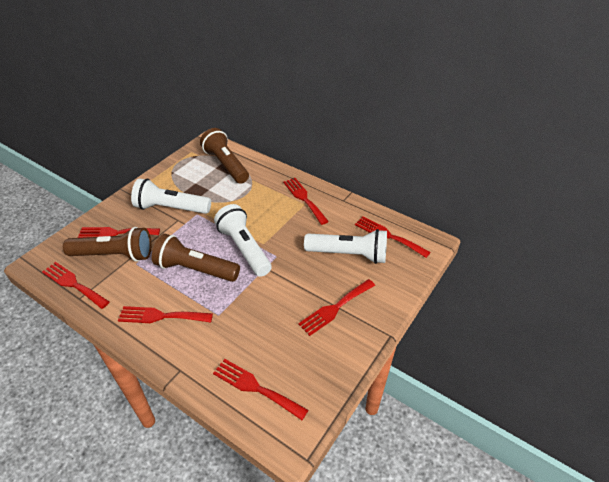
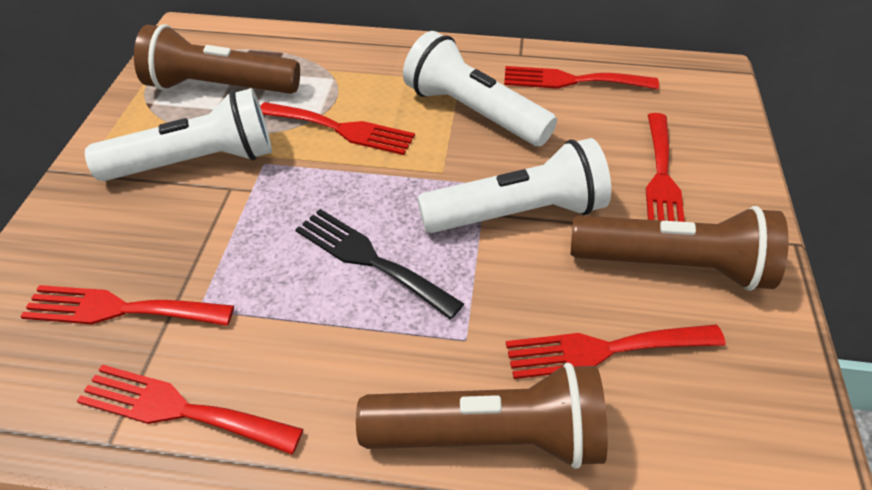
black fork: 0 -> 1
red fork: 7 -> 6

